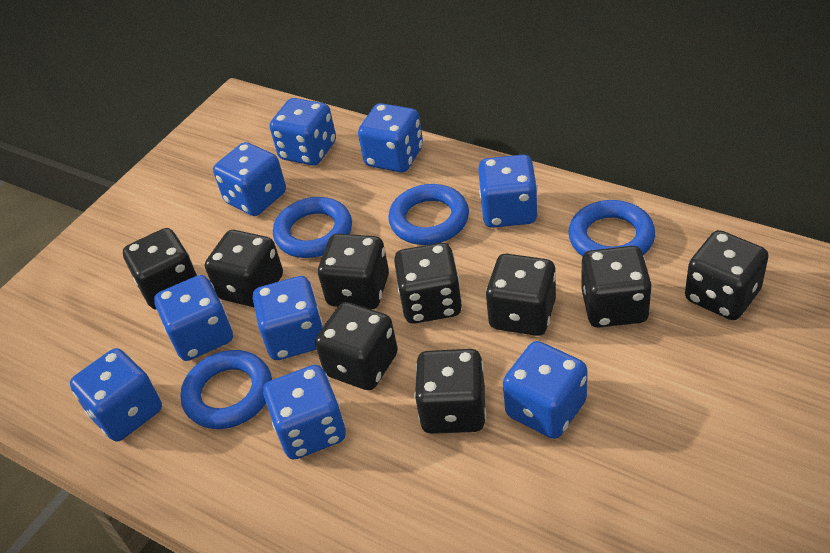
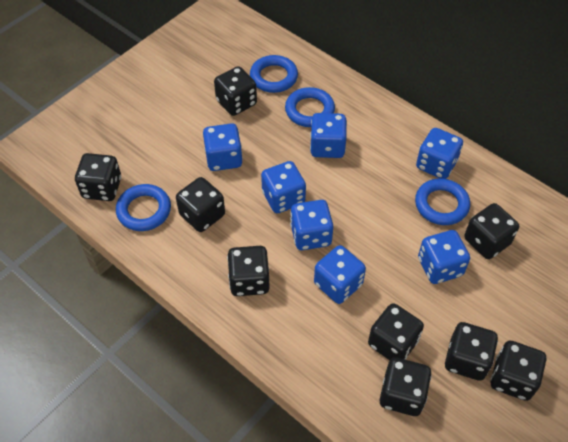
blue dice: 9 -> 7

